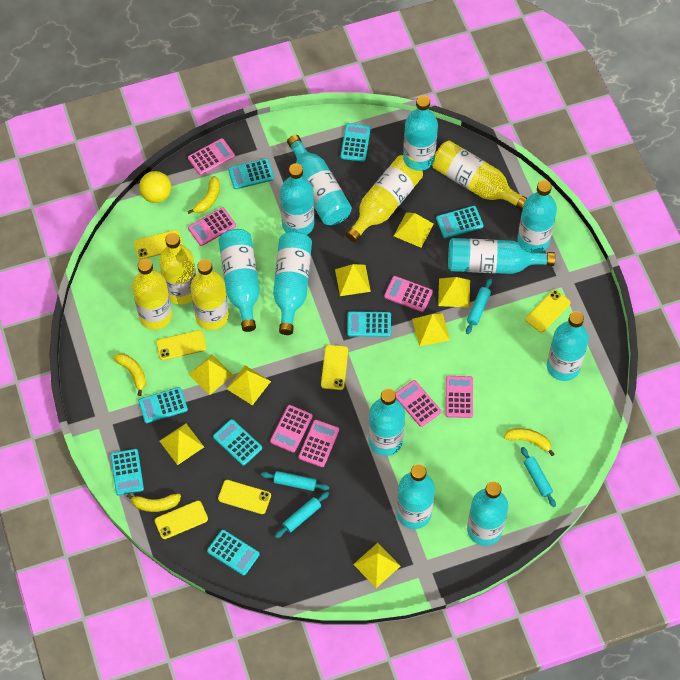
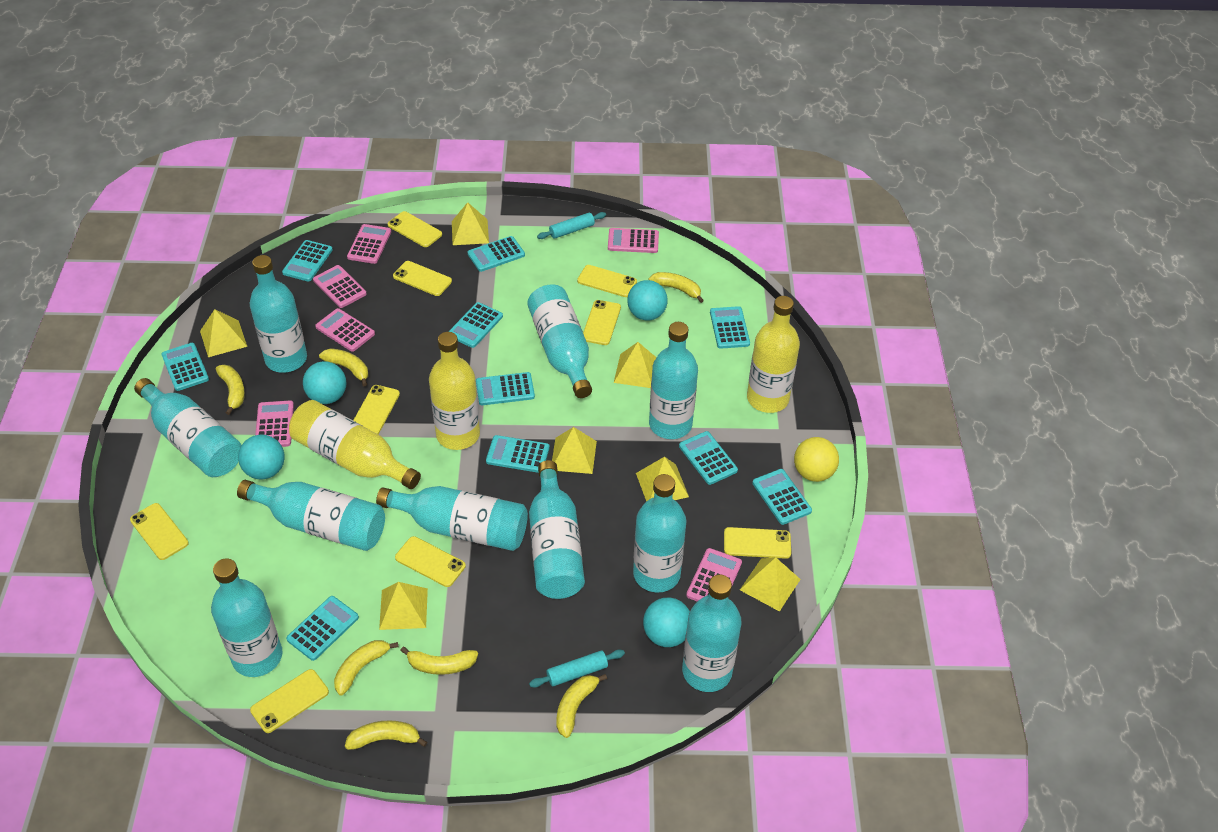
pink calculator: 7 -> 6
turquoise ball: 0 -> 4
turquoise bottle: 11 -> 10
turquoise calculator: 8 -> 10
turquoise rolling pin: 4 -> 2
yellow banana: 4 -> 7
yellow bottle: 5 -> 3
yellow phone: 6 -> 9
yellow pyramid: 8 -> 7

